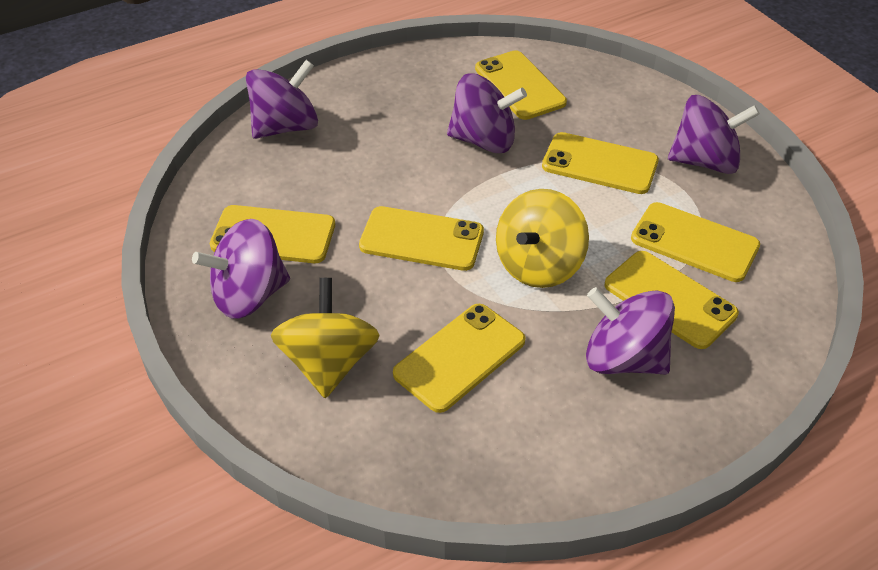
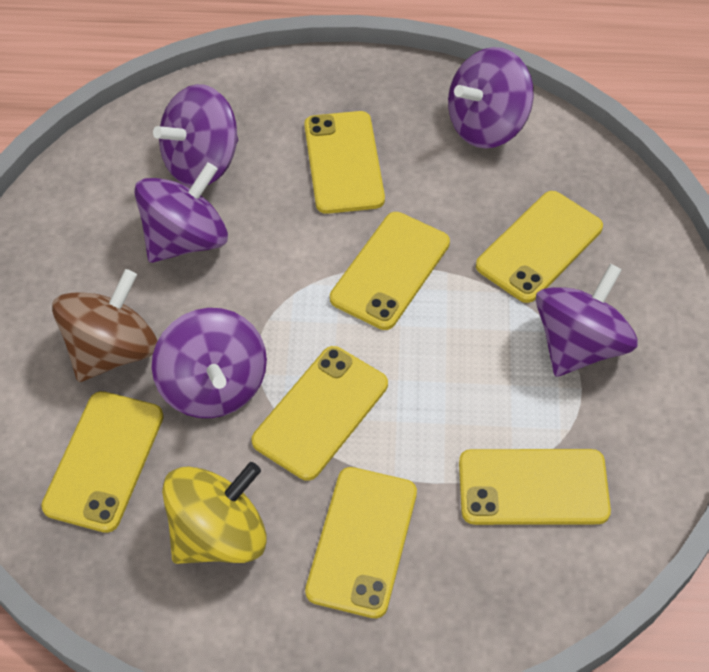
brown spinning top: 0 -> 1
yellow spinning top: 2 -> 1

